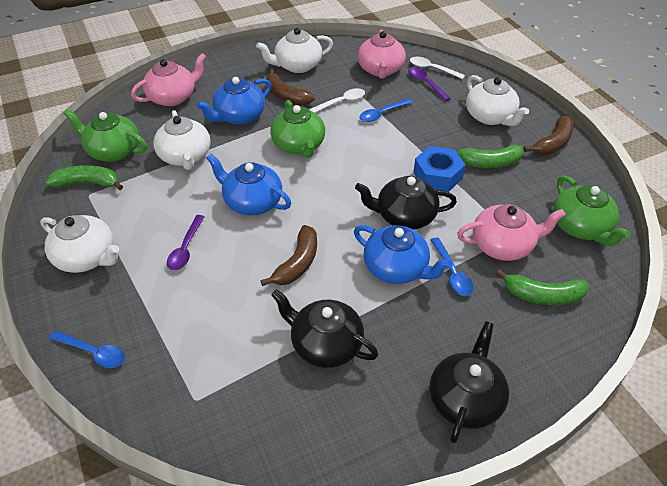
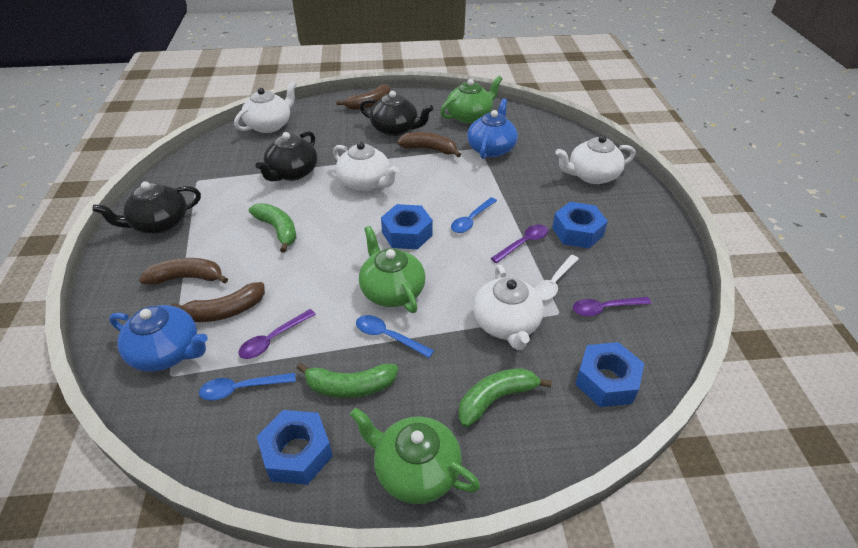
blue nut: 1 -> 4
blue teapot: 3 -> 2
brown banana: 3 -> 4
pink teapot: 3 -> 0
purple spoon: 2 -> 3
white spoon: 2 -> 1

